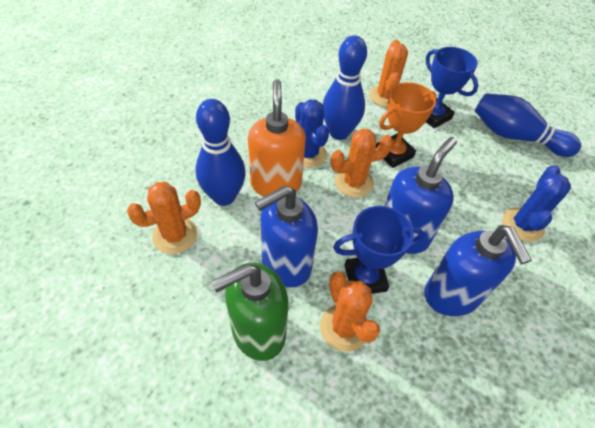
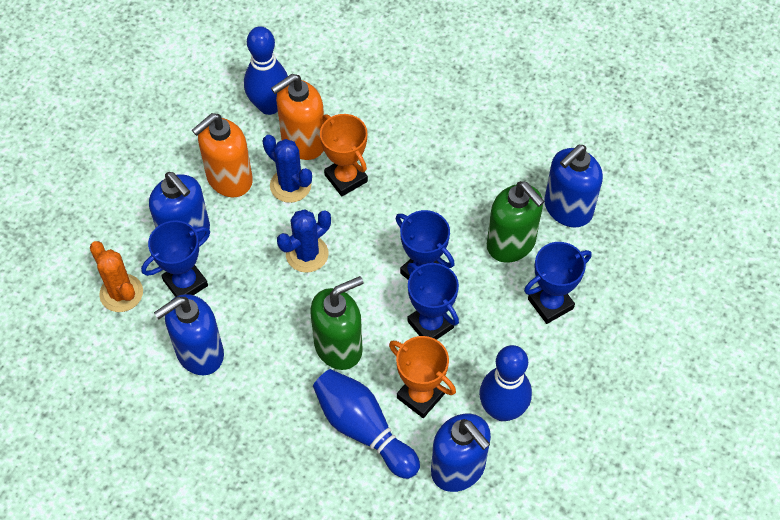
blue soap dispenser: 3 -> 4
blue trophy: 2 -> 4
green soap dispenser: 1 -> 2
orange cactus: 4 -> 1
orange soap dispenser: 1 -> 2
orange trophy: 1 -> 2

